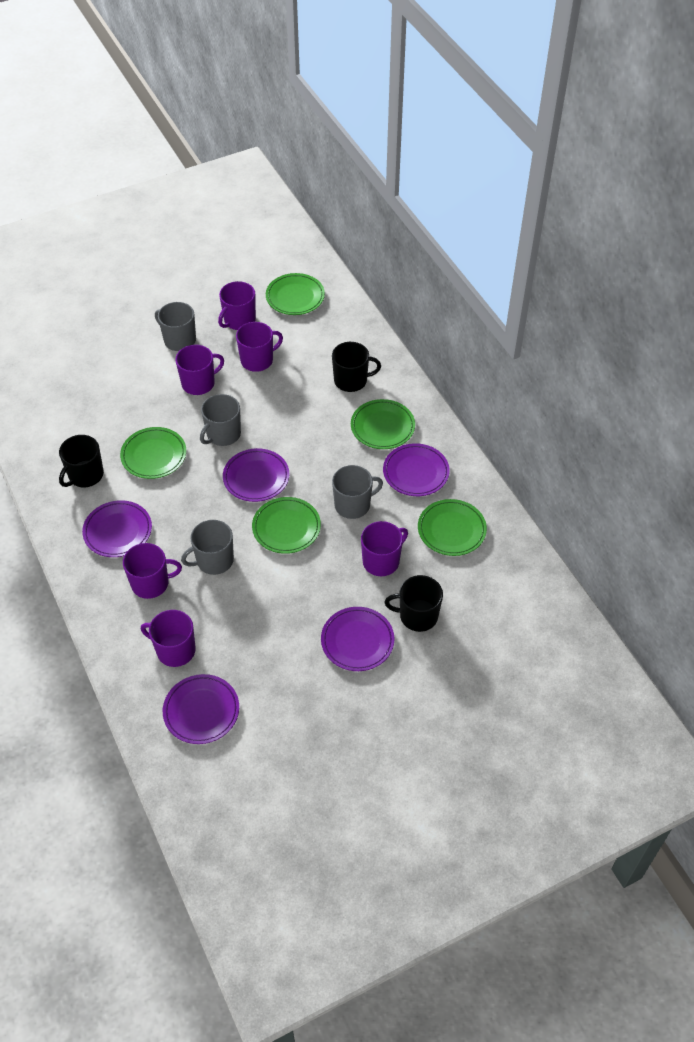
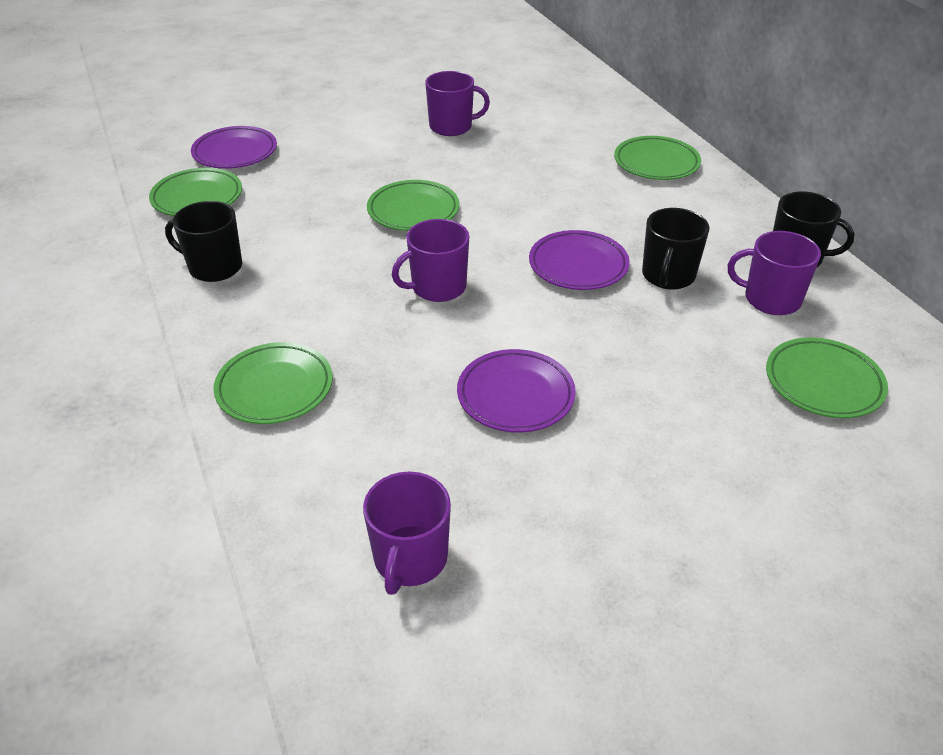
grey mug: 4 -> 0
purple mug: 6 -> 4
purple plate: 5 -> 3

